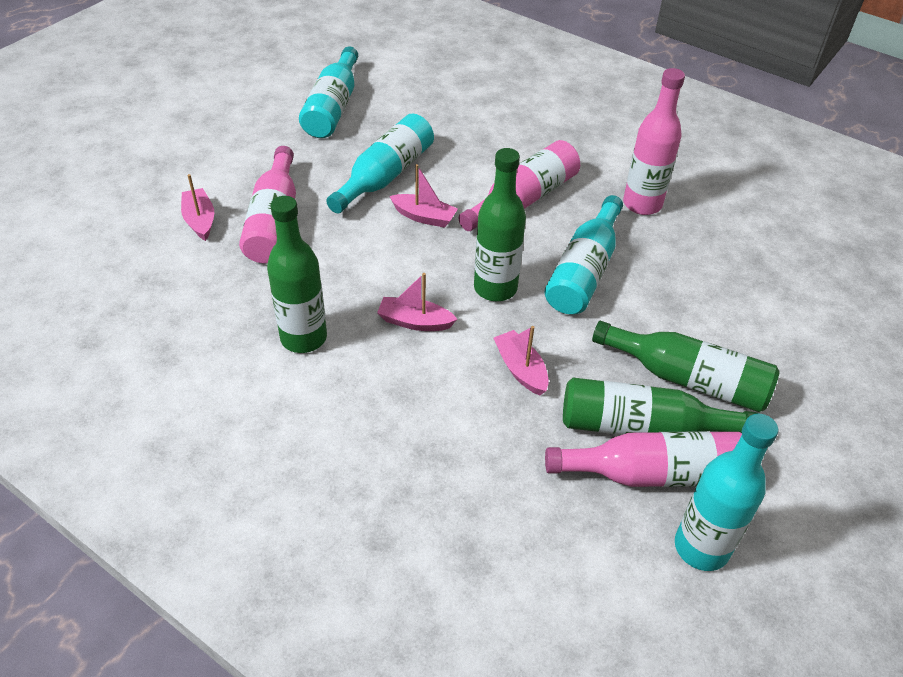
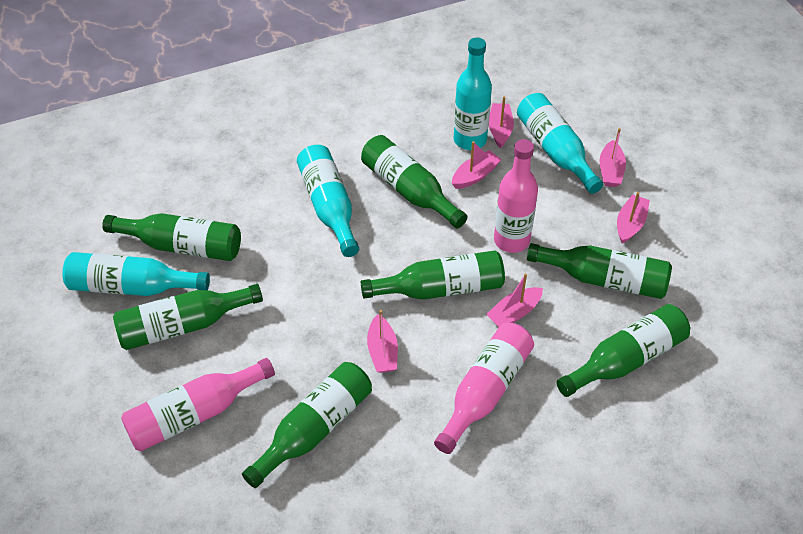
green bottle: 4 -> 7
pink boat: 4 -> 6
pink bottle: 4 -> 3

